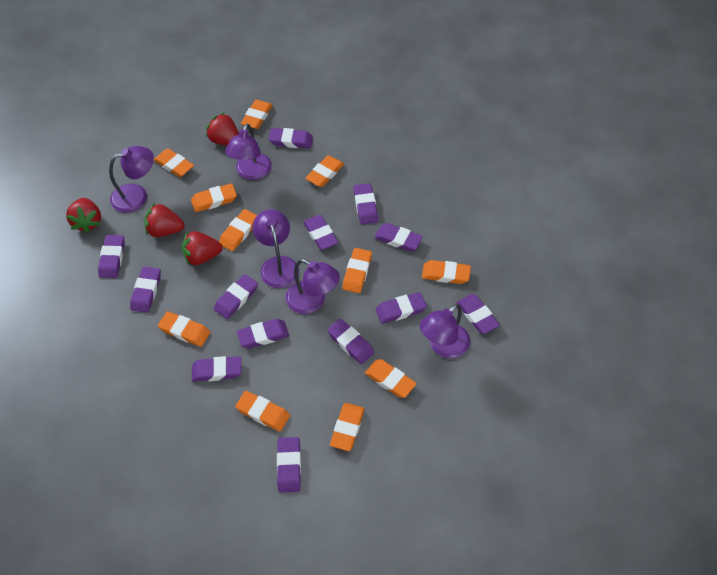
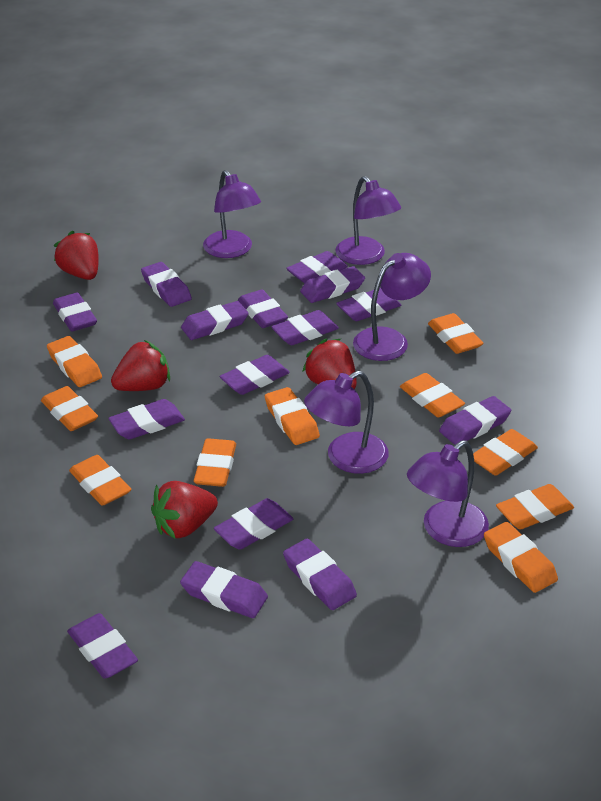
orange eraser: 11 -> 10
purple eraser: 13 -> 15

